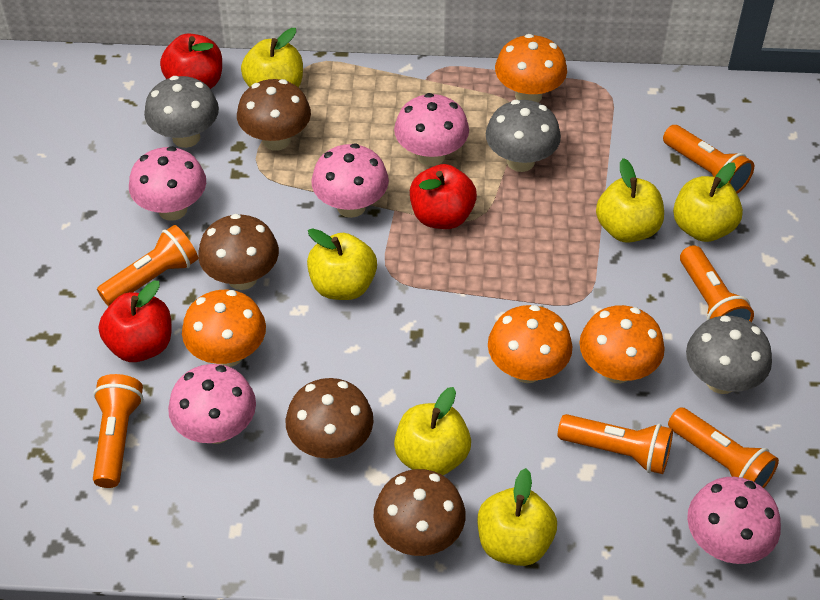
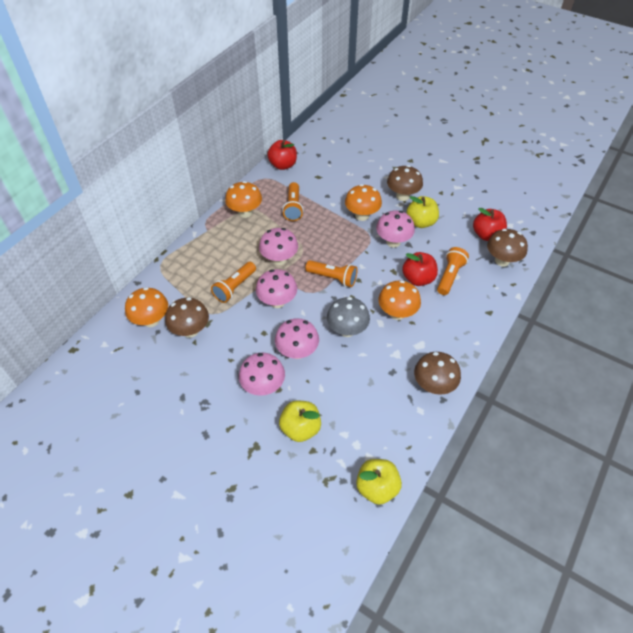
grey mushroom: 3 -> 1
orange flashlight: 6 -> 4
yellow apple: 6 -> 3

